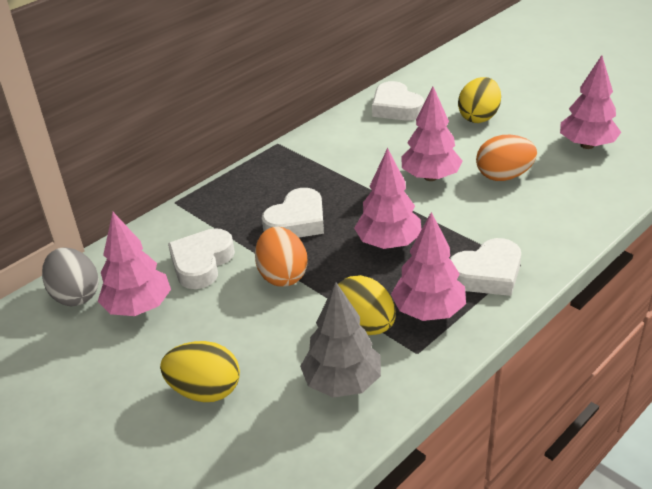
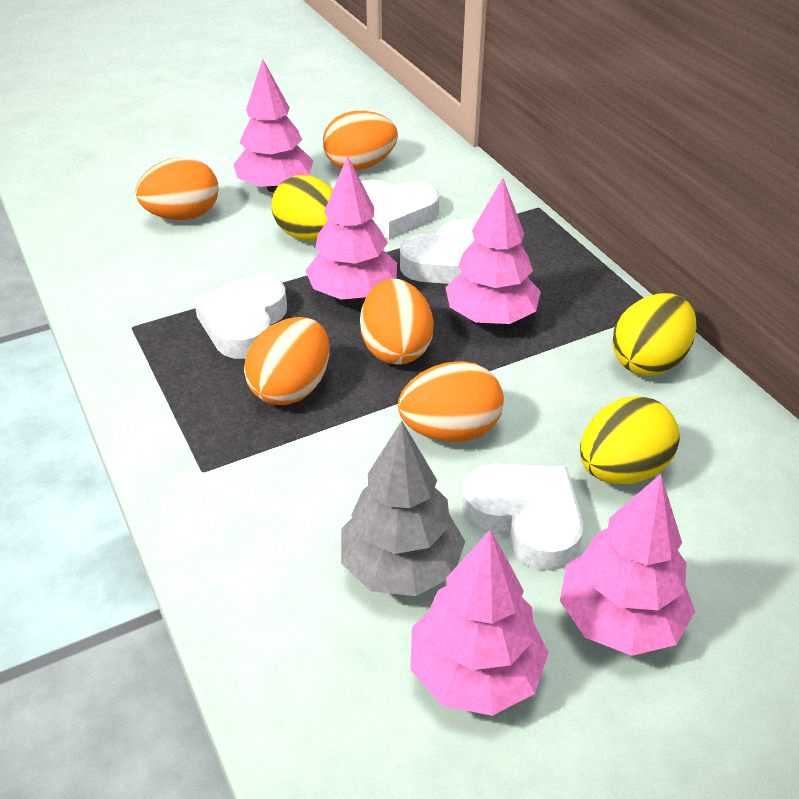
grey egg: 1 -> 0
orange egg: 2 -> 5

